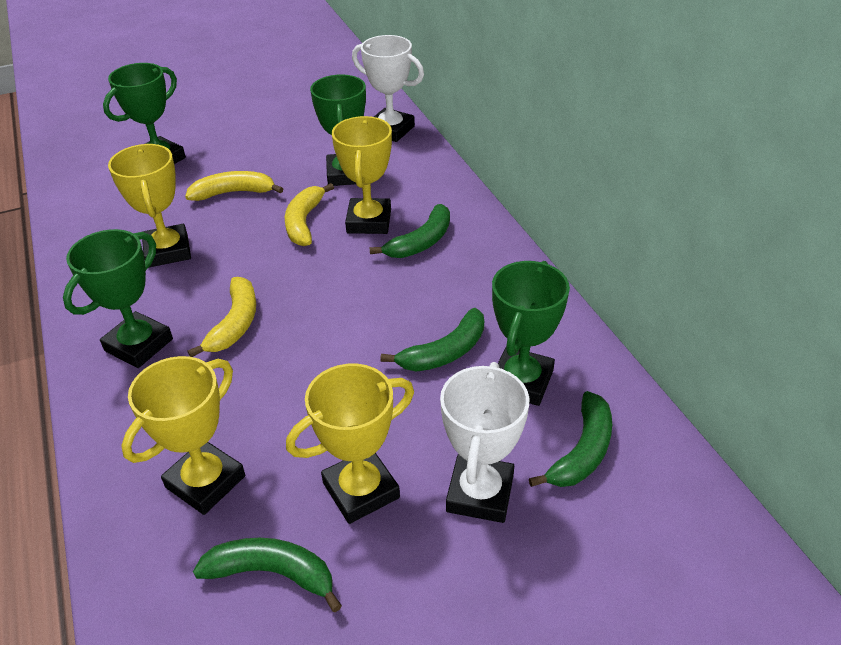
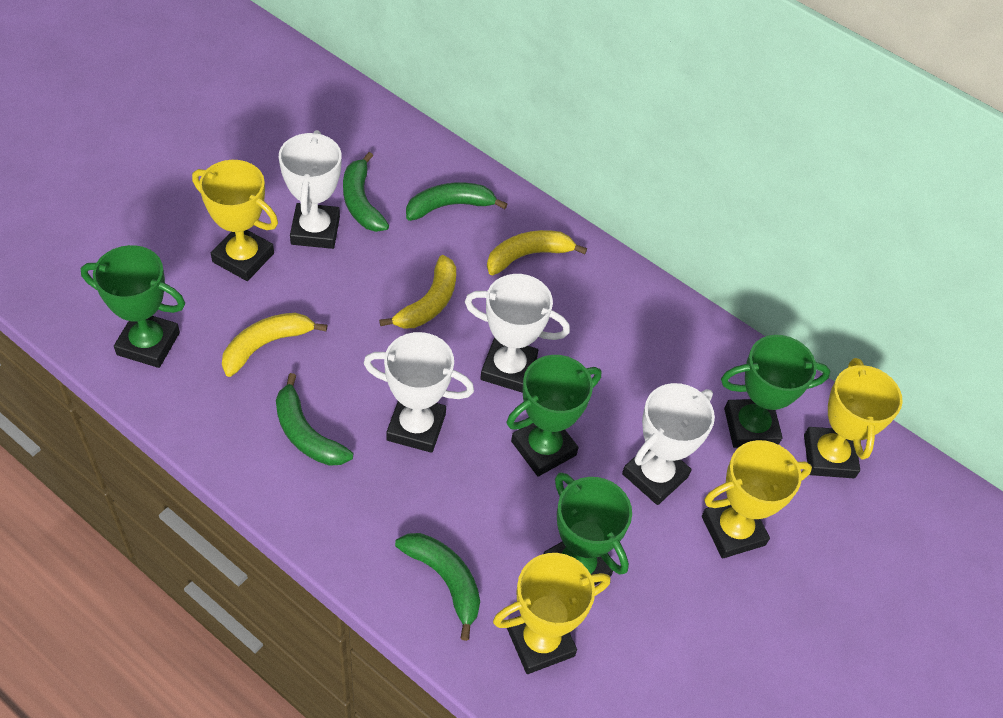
white trophy: 2 -> 4

